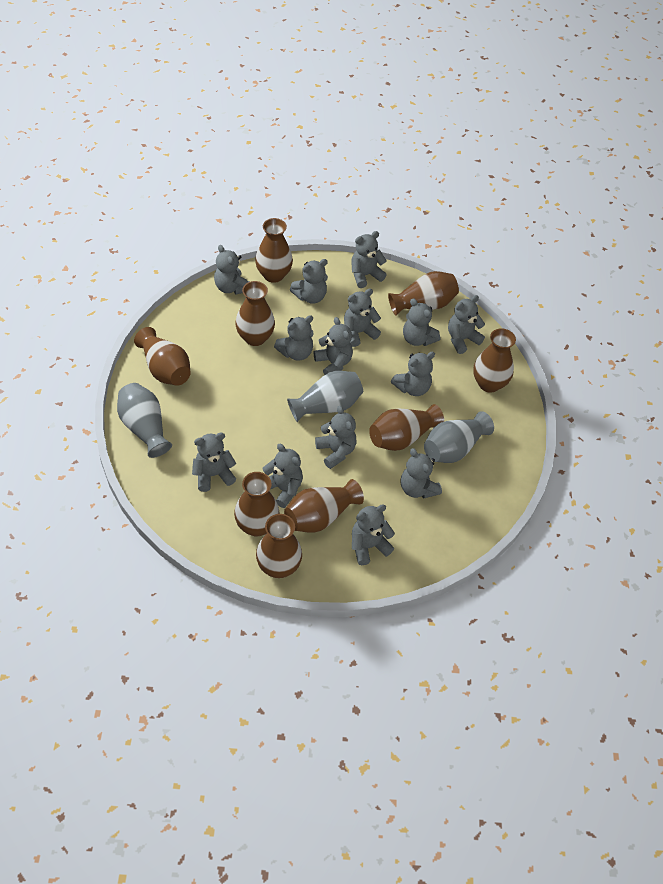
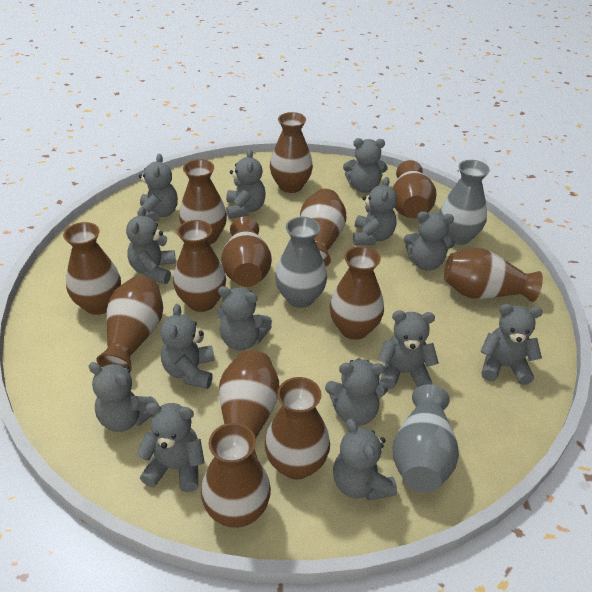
brown vase: 9 -> 13

